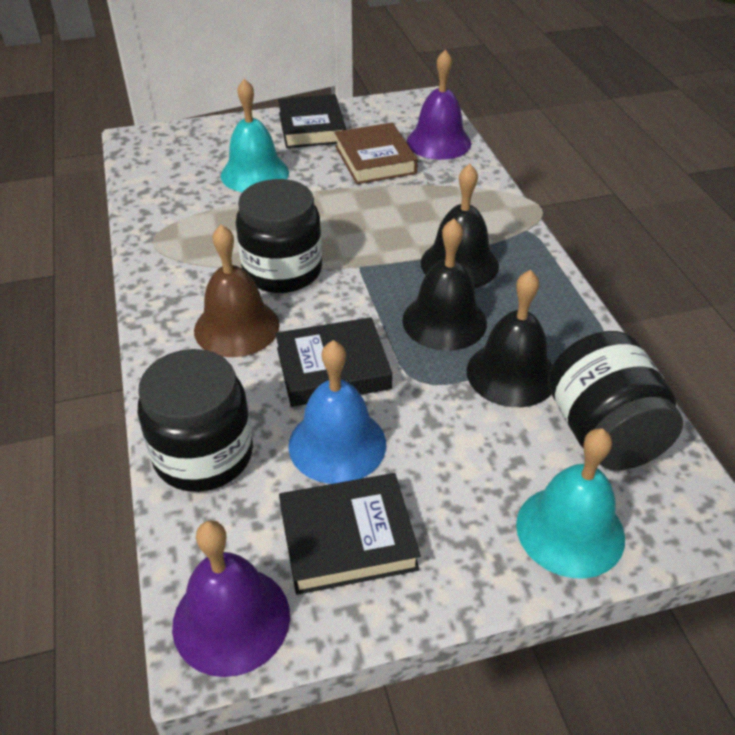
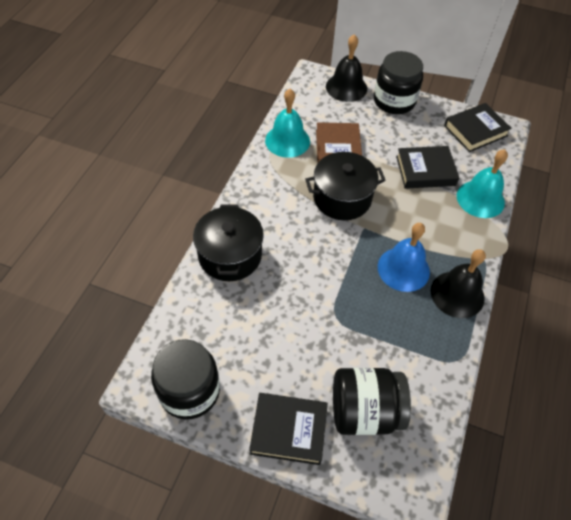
black bell: 3 -> 2
black pot: 0 -> 2
brown bell: 1 -> 0
purple bell: 2 -> 0

